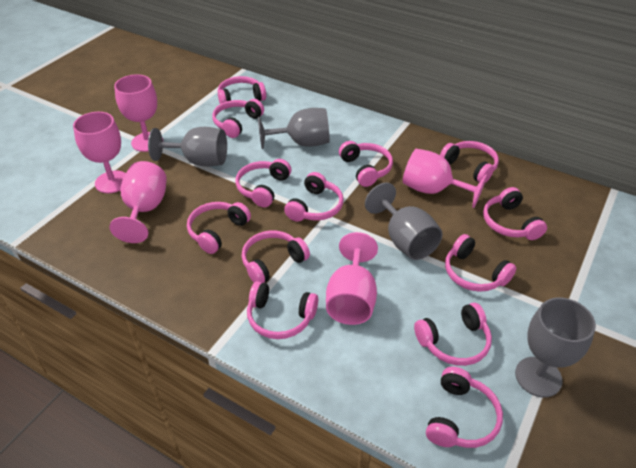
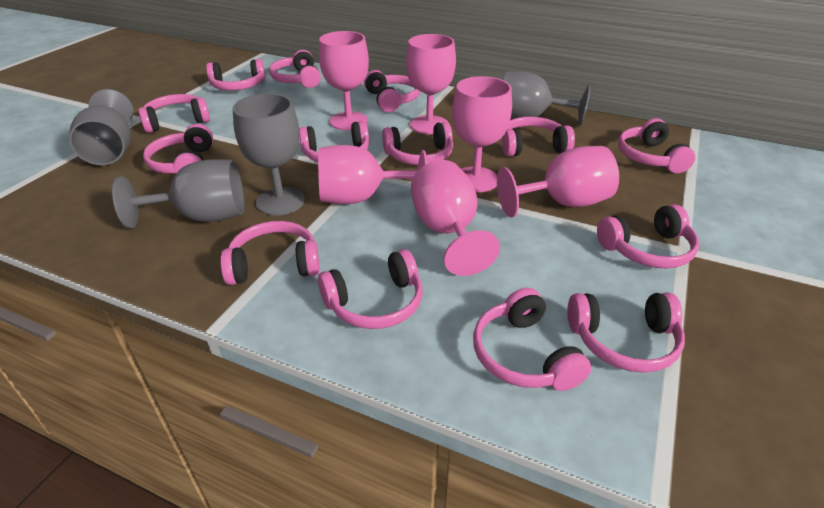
pink goblet: 5 -> 6
pink headphones: 13 -> 14

